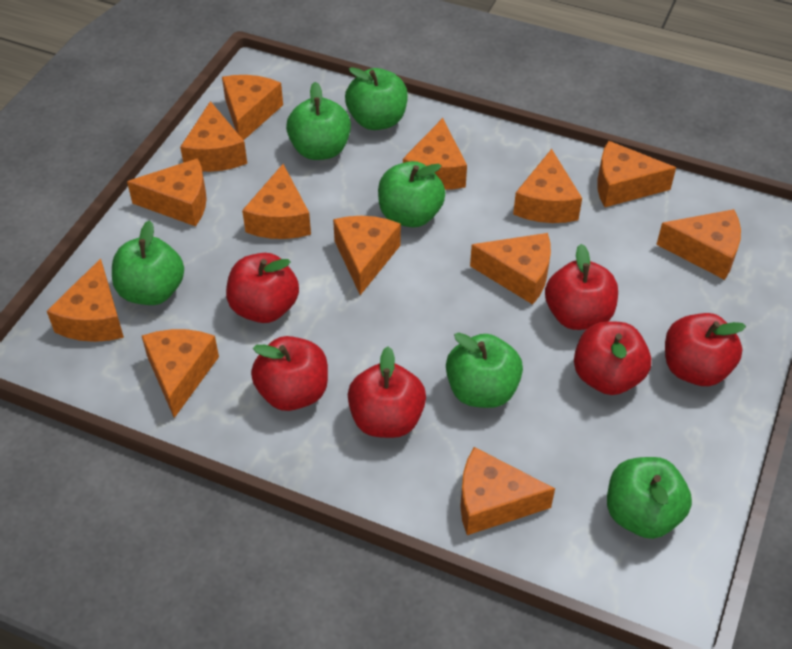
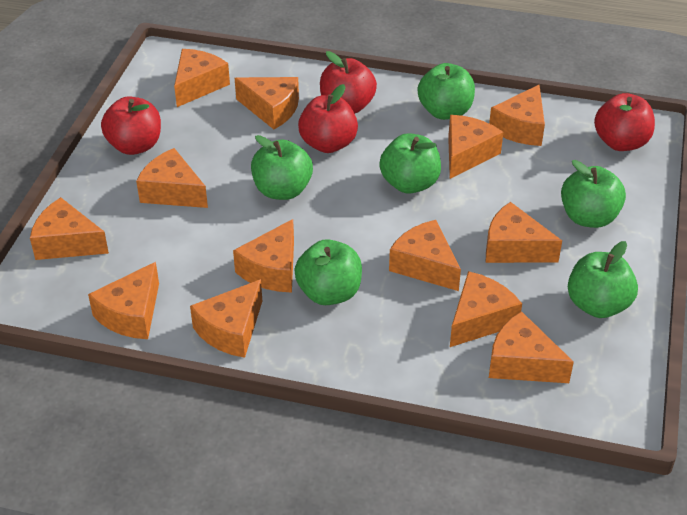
red apple: 6 -> 4

